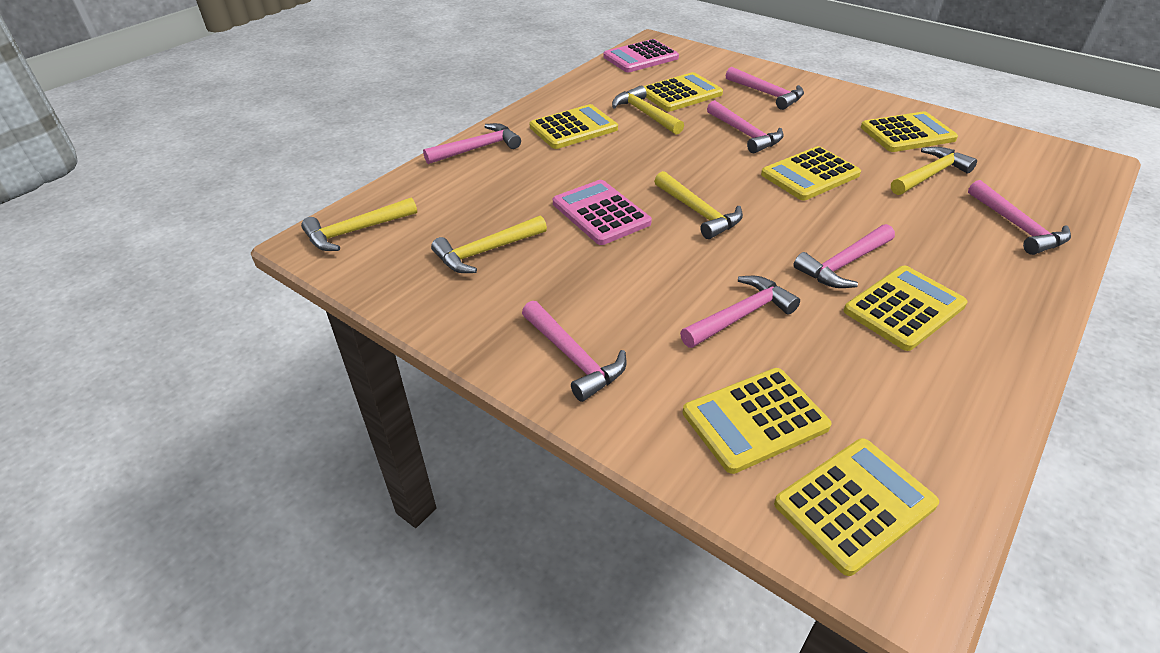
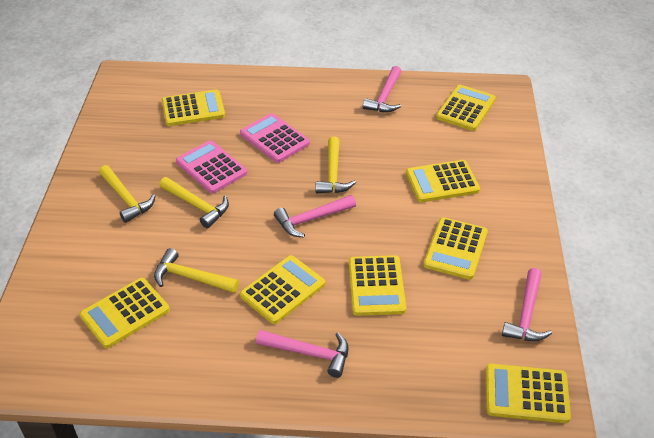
pink hammer: 7 -> 4
yellow calculator: 7 -> 8
yellow hammer: 5 -> 4

